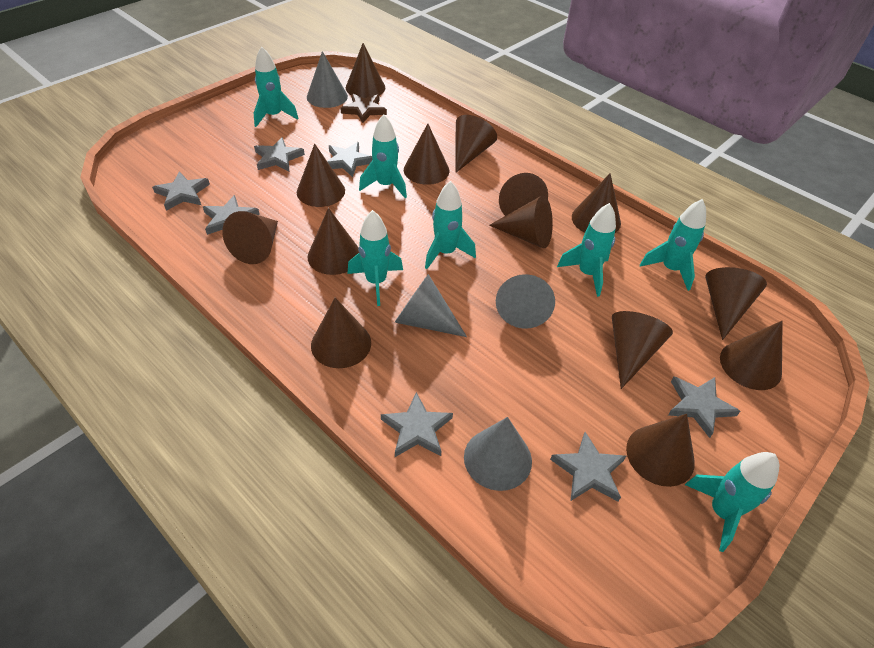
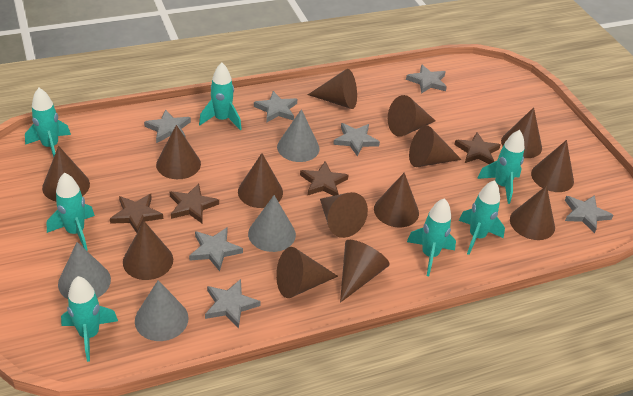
brown star: 1 -> 4

